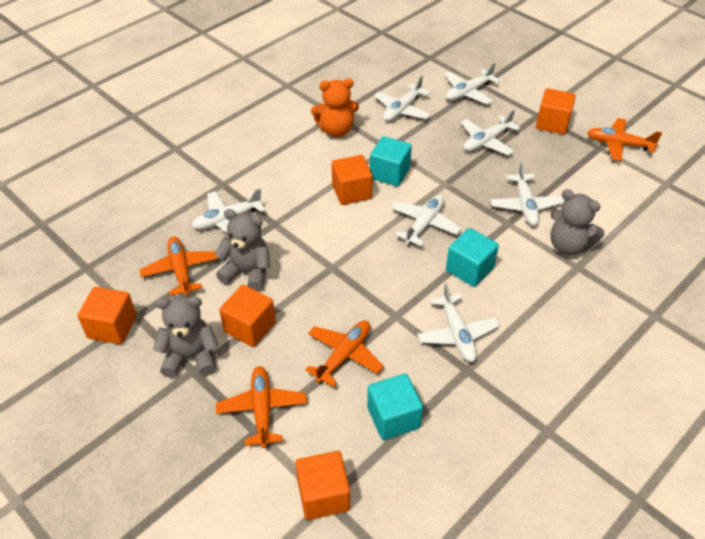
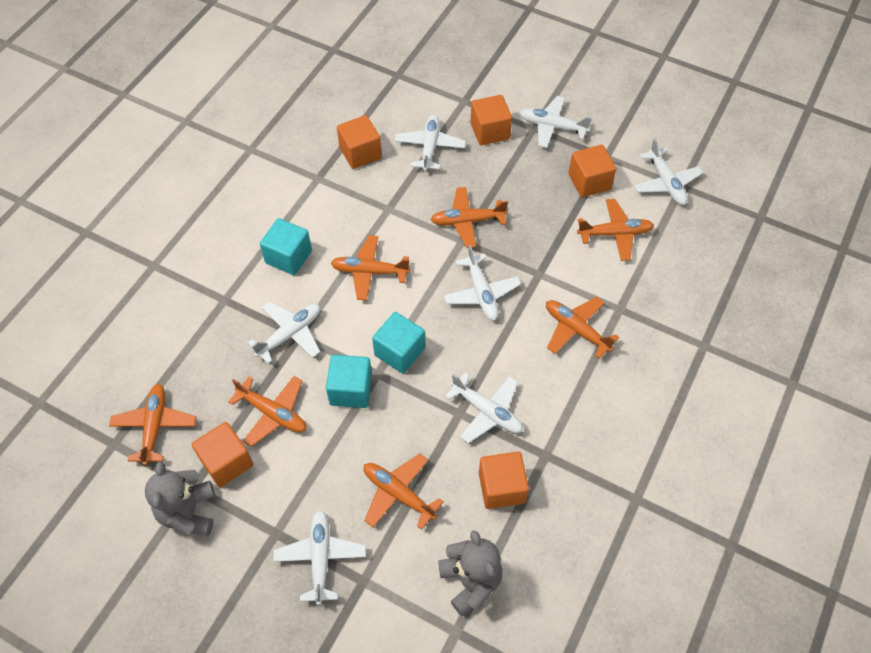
grey teddy bear: 3 -> 2
orange plane: 4 -> 7
orange teddy bear: 1 -> 0

